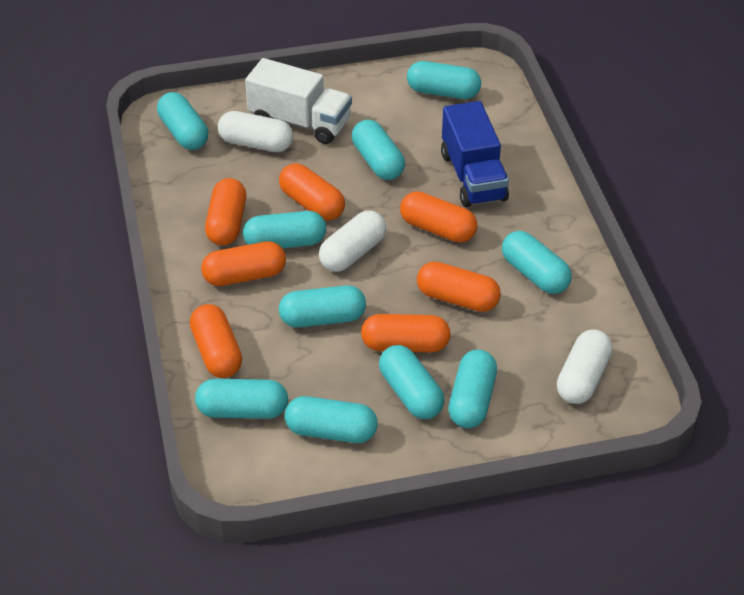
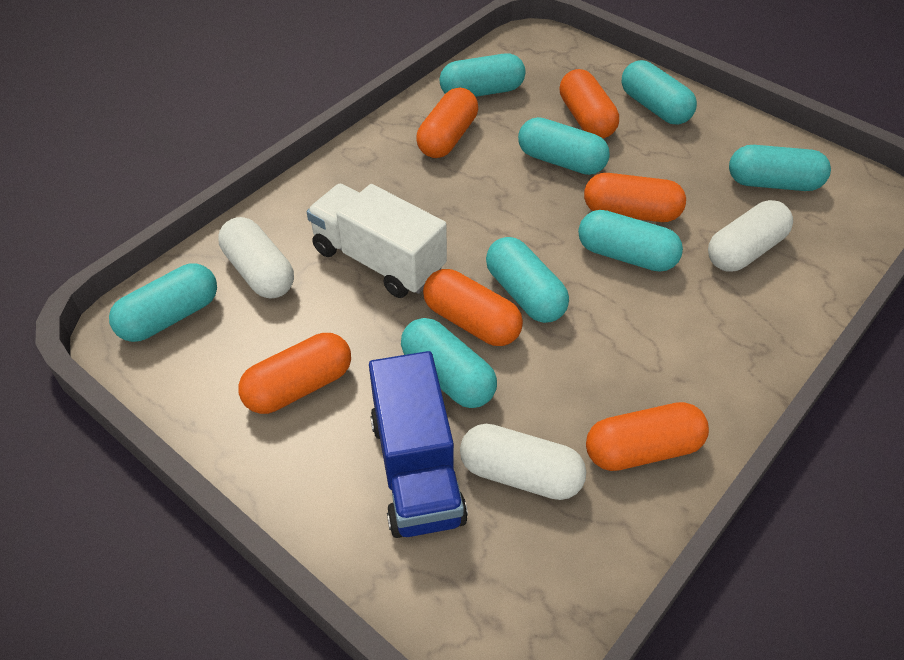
orange capsule: 7 -> 6
turquoise capsule: 10 -> 8

